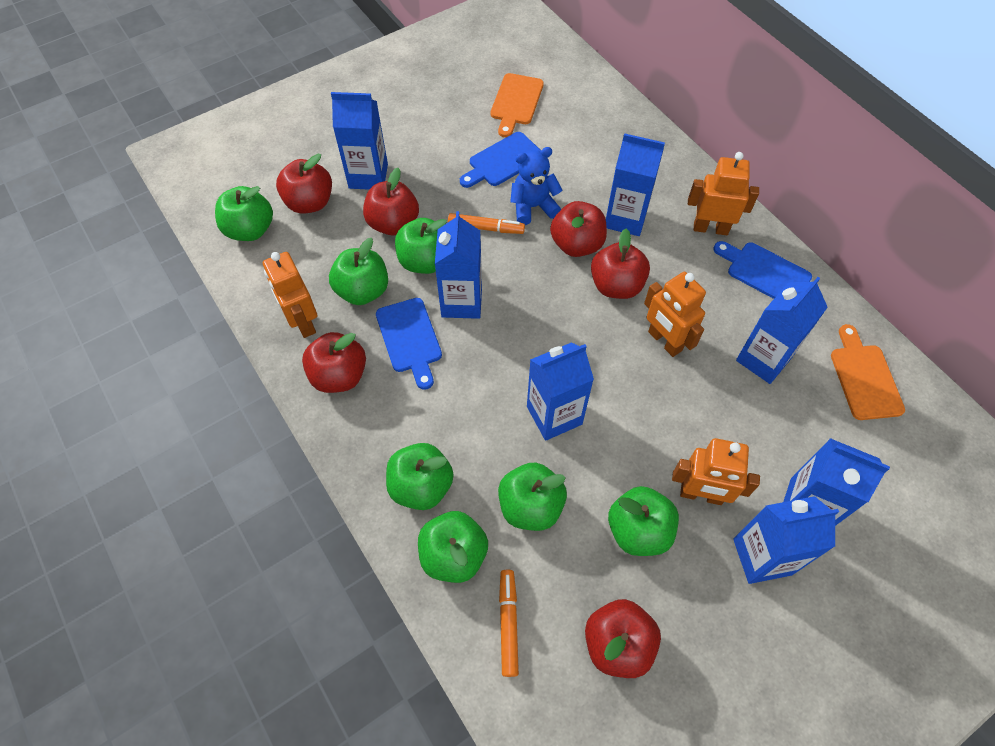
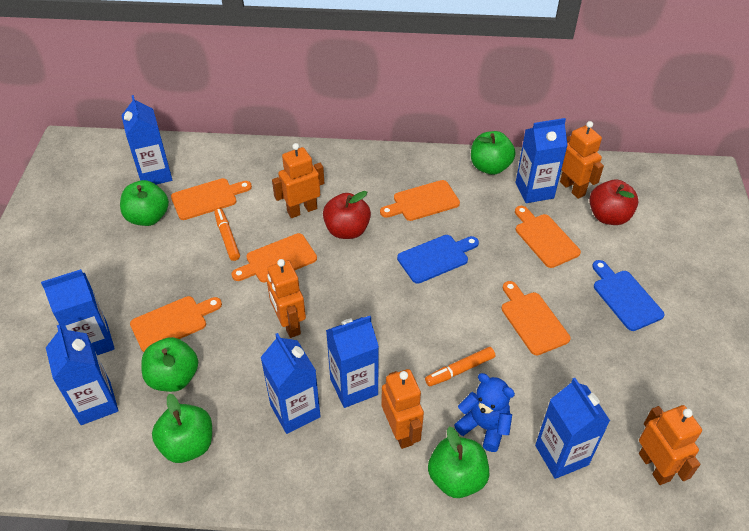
blue cutting board: 3 -> 2
green apple: 7 -> 5
orange cutting board: 2 -> 6
orange robot: 4 -> 5
red apple: 6 -> 2

